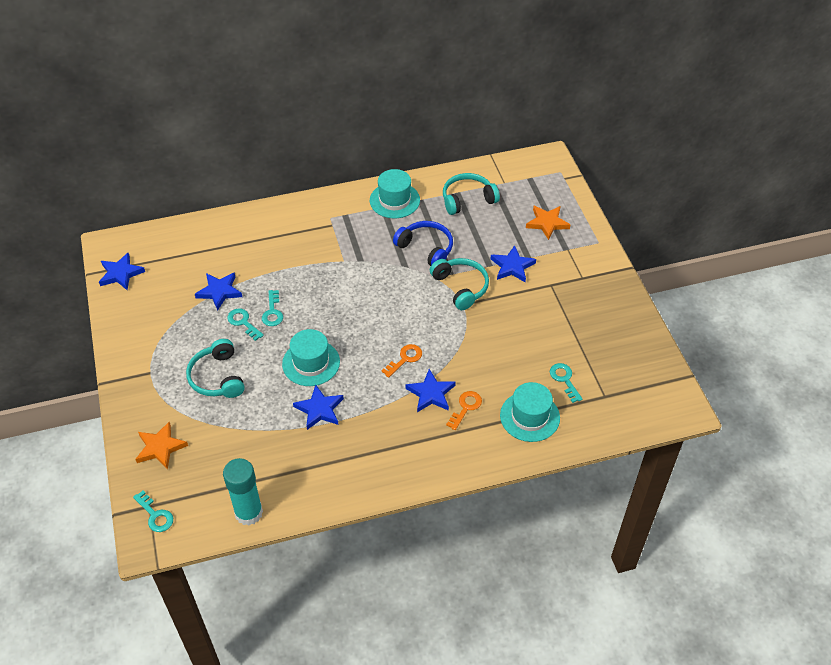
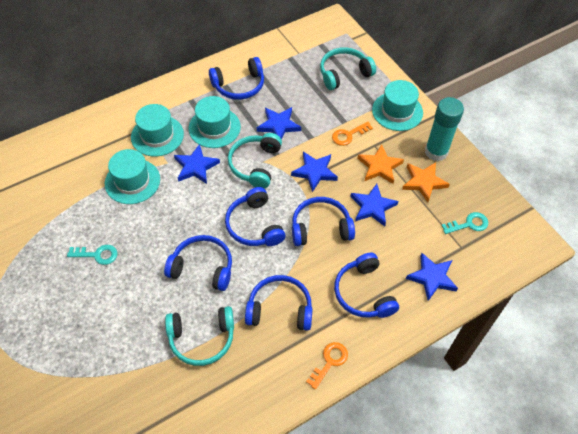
blue headphones: 1 -> 6
turquoise hat: 3 -> 4
turquoise key: 4 -> 2

